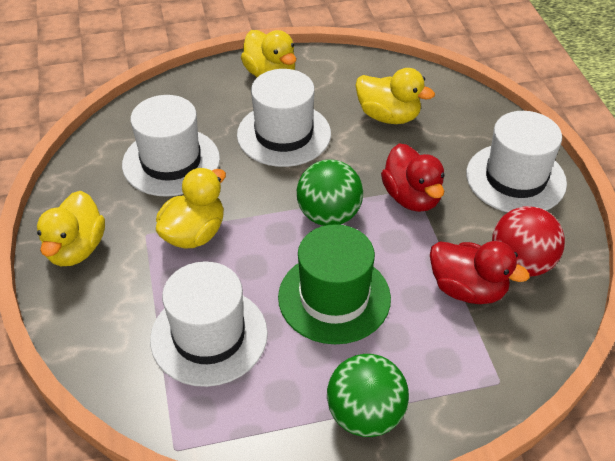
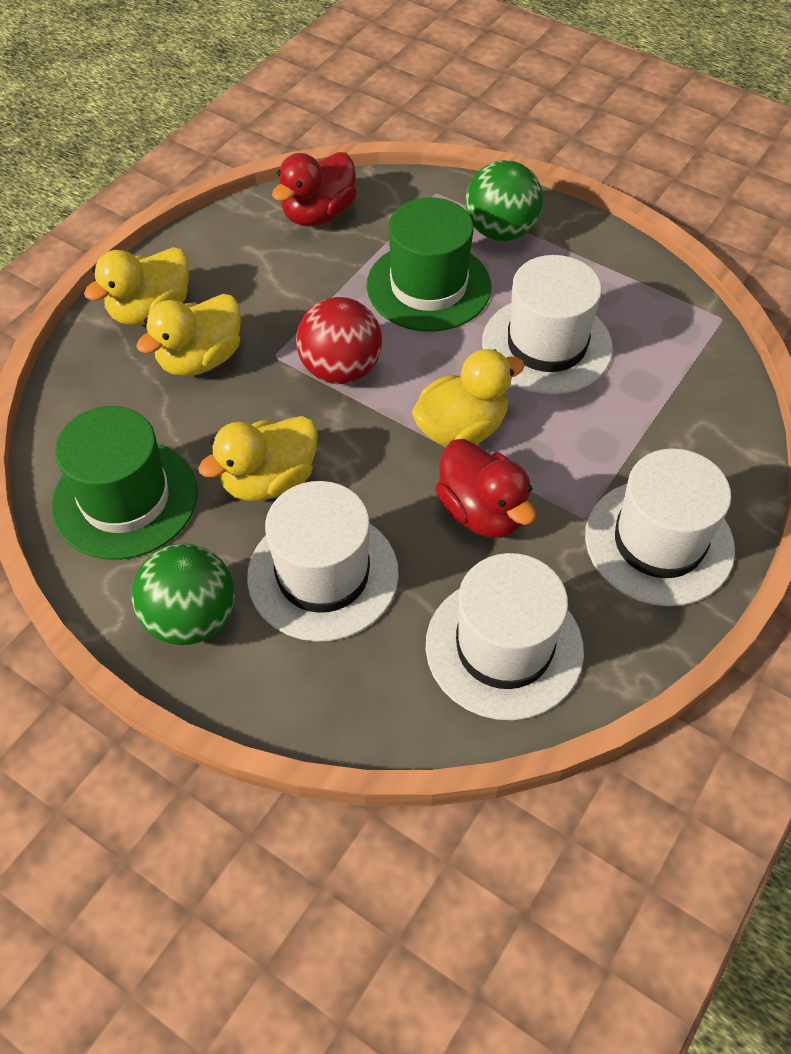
green hat: 1 -> 2

